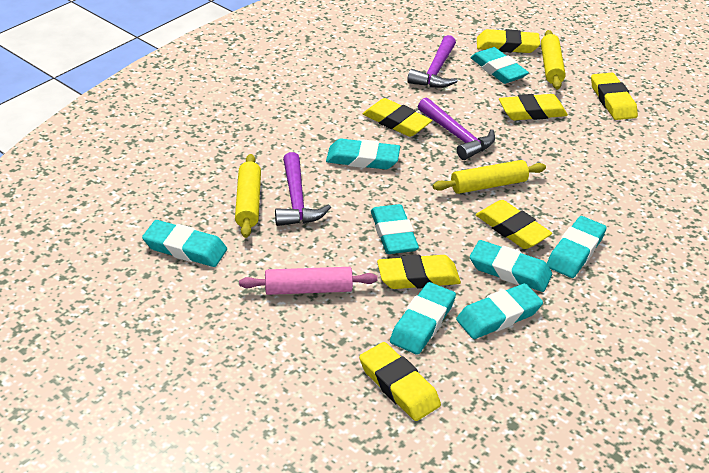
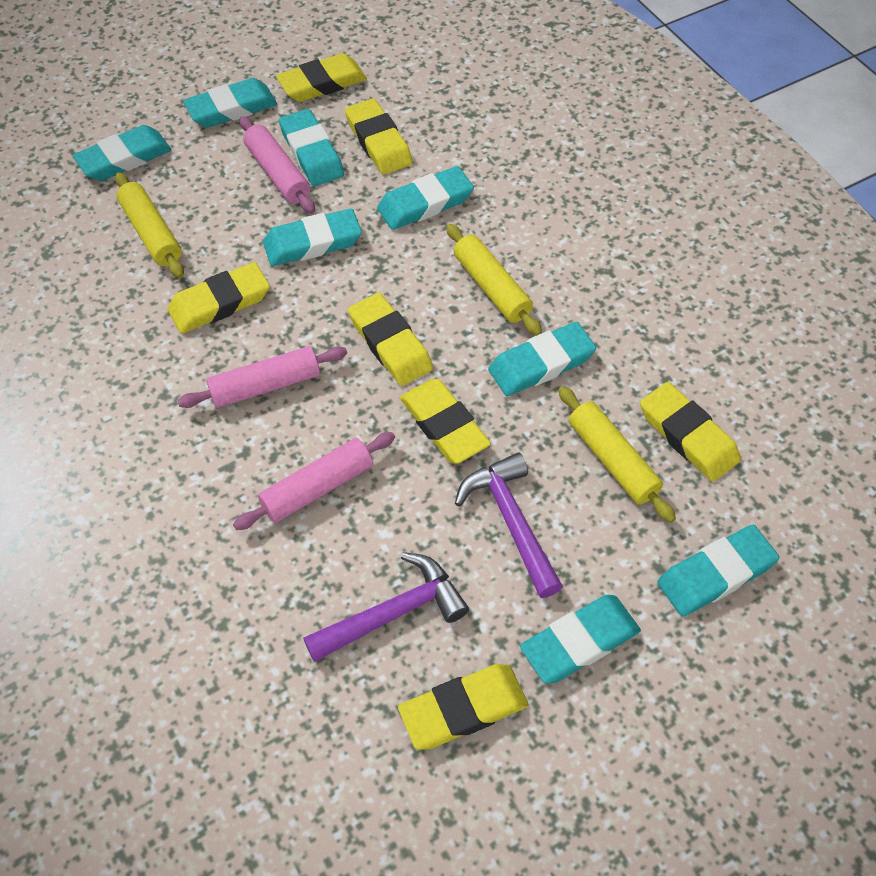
pink rolling pin: 1 -> 3
purple hammer: 3 -> 2

